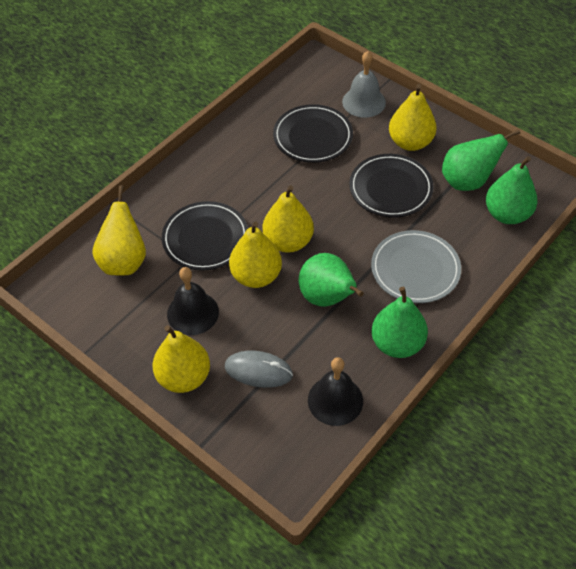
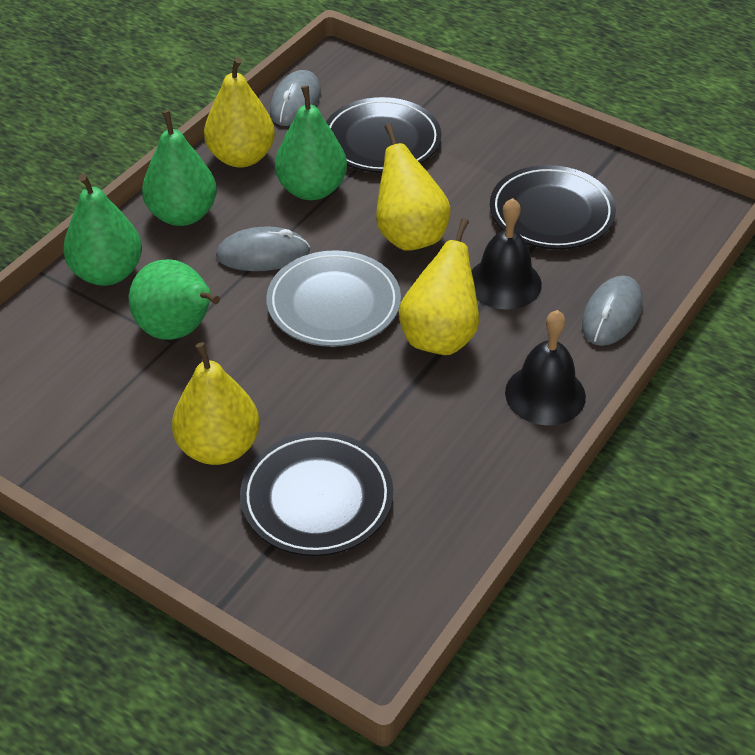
grey bell: 1 -> 0
grey mouse: 1 -> 3
yellow pear: 5 -> 4

